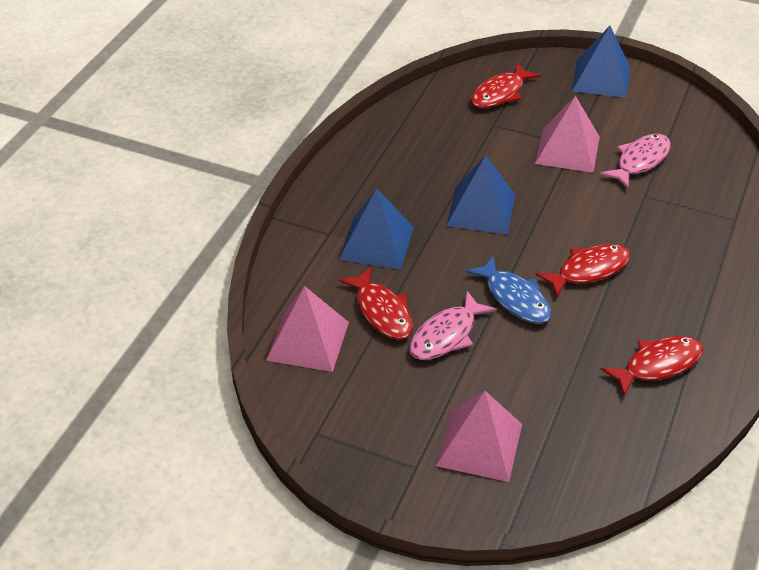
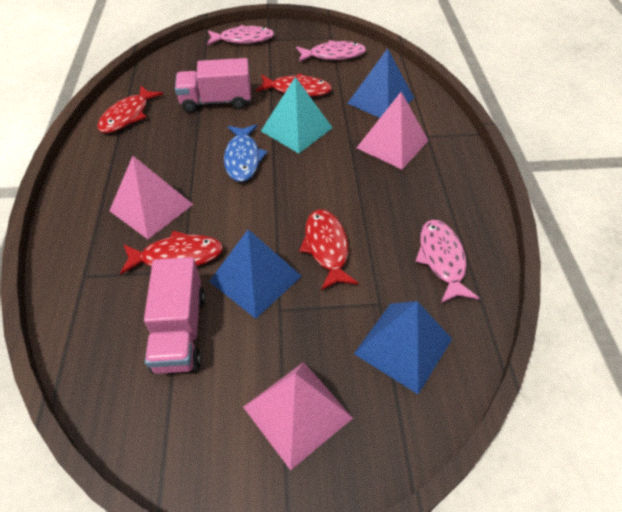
pink fish: 2 -> 3
pink truck: 0 -> 2
turquoise pyramid: 0 -> 1

